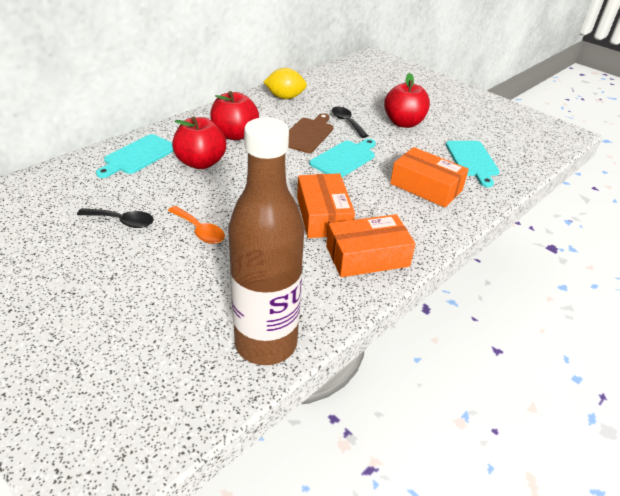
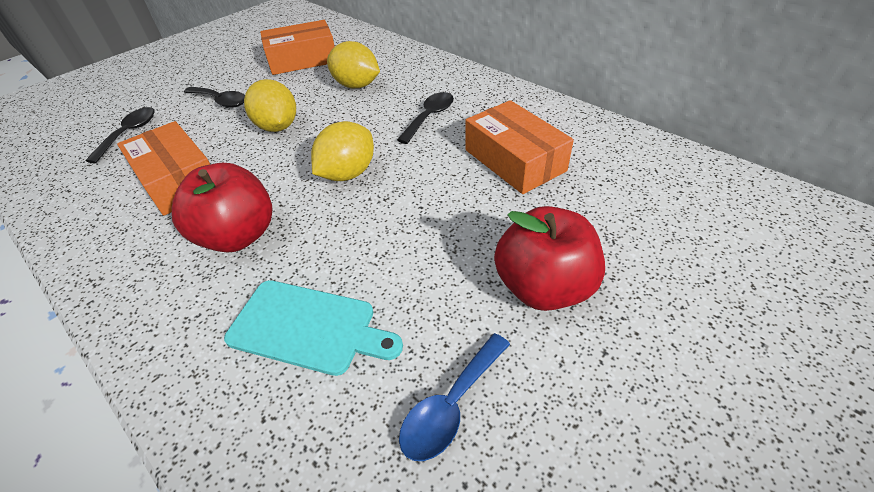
black spoon: 2 -> 3
blue spoon: 0 -> 1
brown bottle: 1 -> 0
brown cutting board: 1 -> 0
orange spoon: 1 -> 0
red apple: 3 -> 2
turquoise cutting board: 3 -> 1
yellow lemon: 1 -> 3

